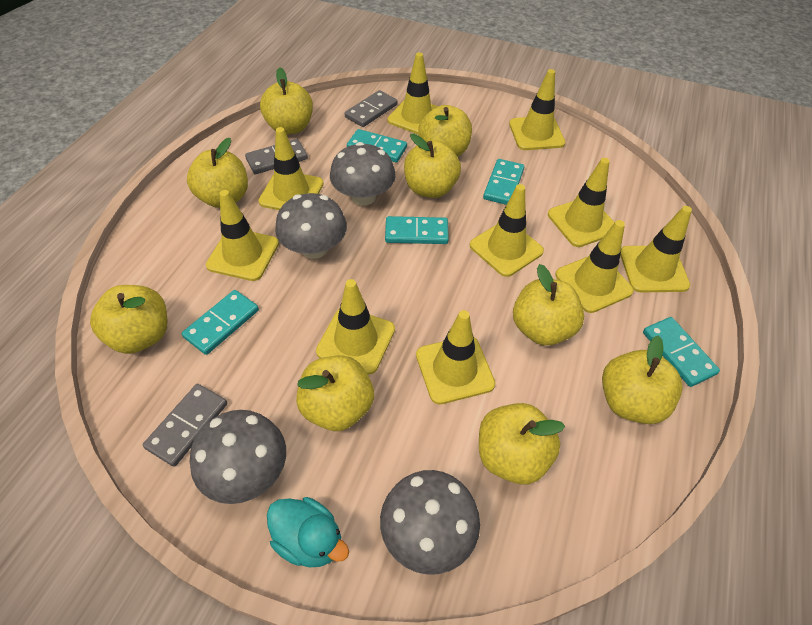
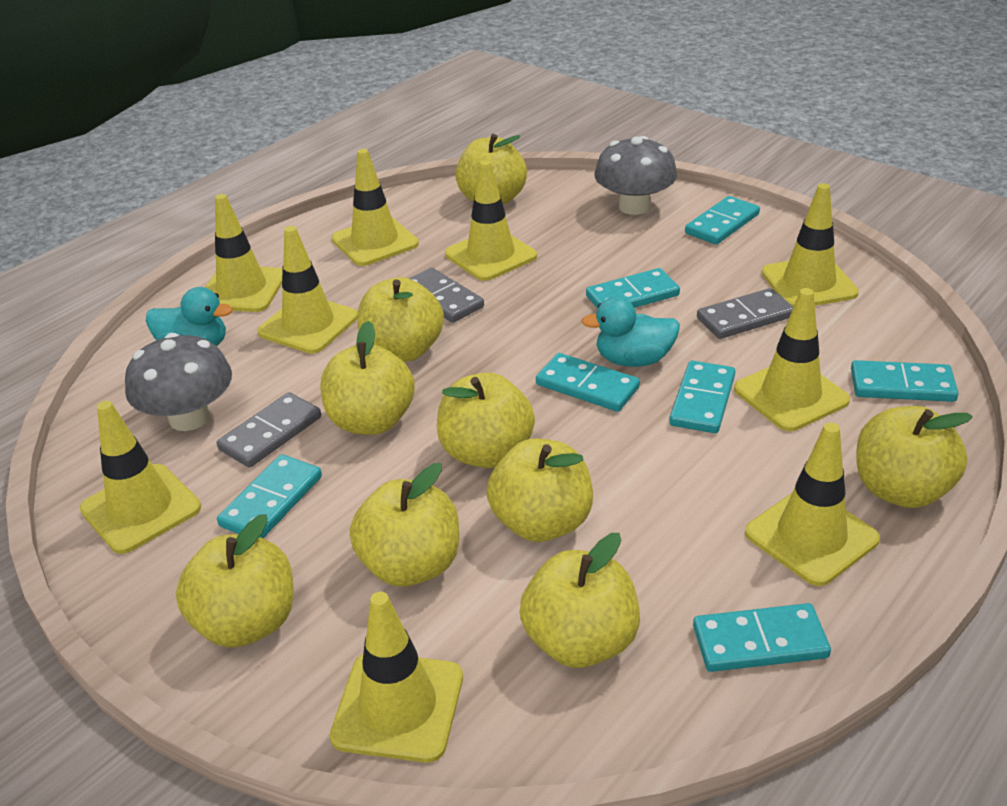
grey mushroom: 4 -> 2
turquoise domino: 5 -> 7
turquoise duck: 1 -> 2
yellow traffic cone: 10 -> 9

